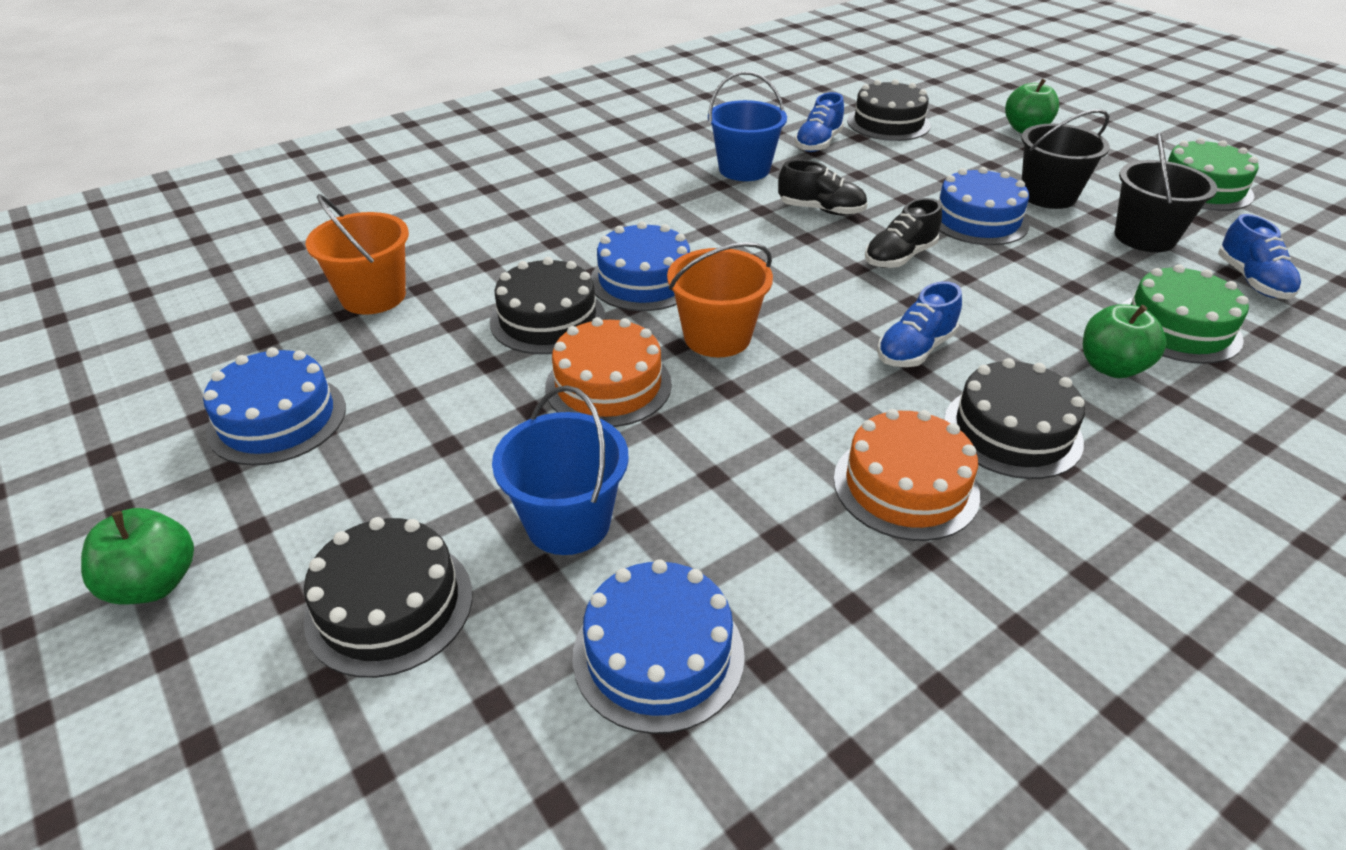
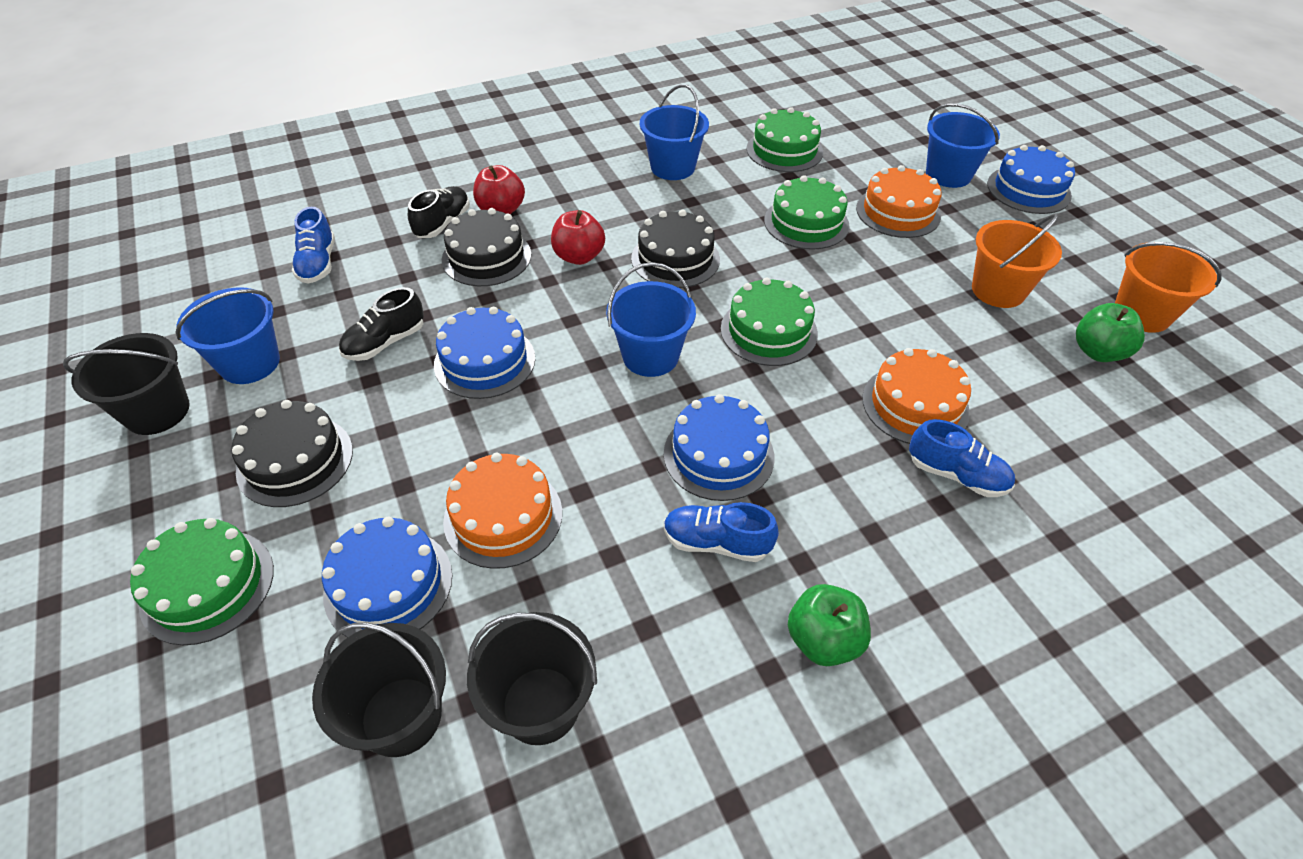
black bucket: 2 -> 3
black cake: 4 -> 3
blue bucket: 2 -> 4
green apple: 3 -> 2
green cake: 2 -> 4
orange cake: 2 -> 3
red apple: 0 -> 2

